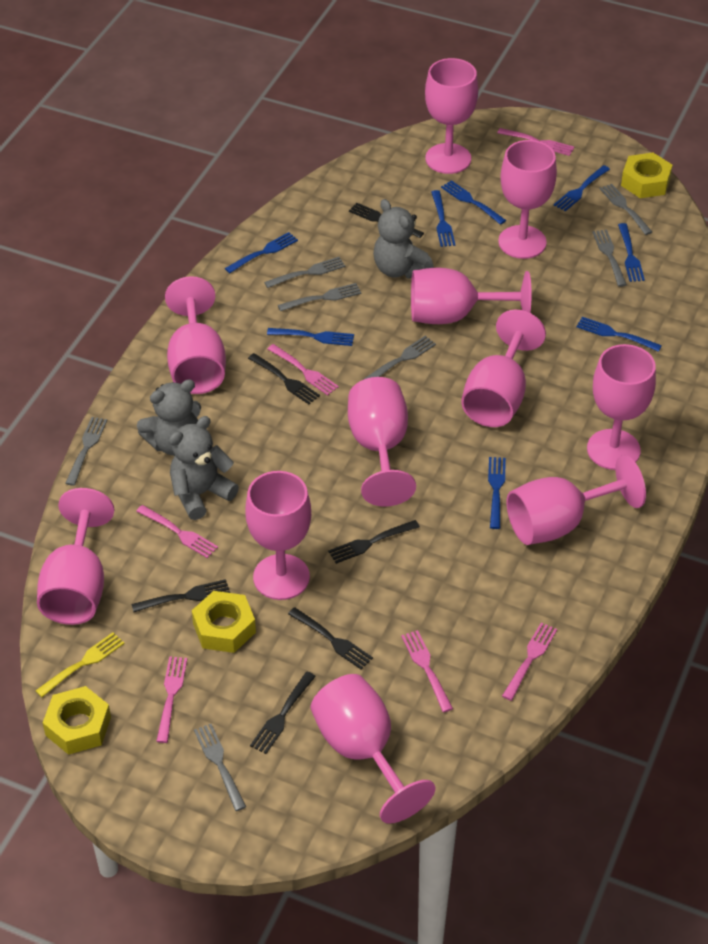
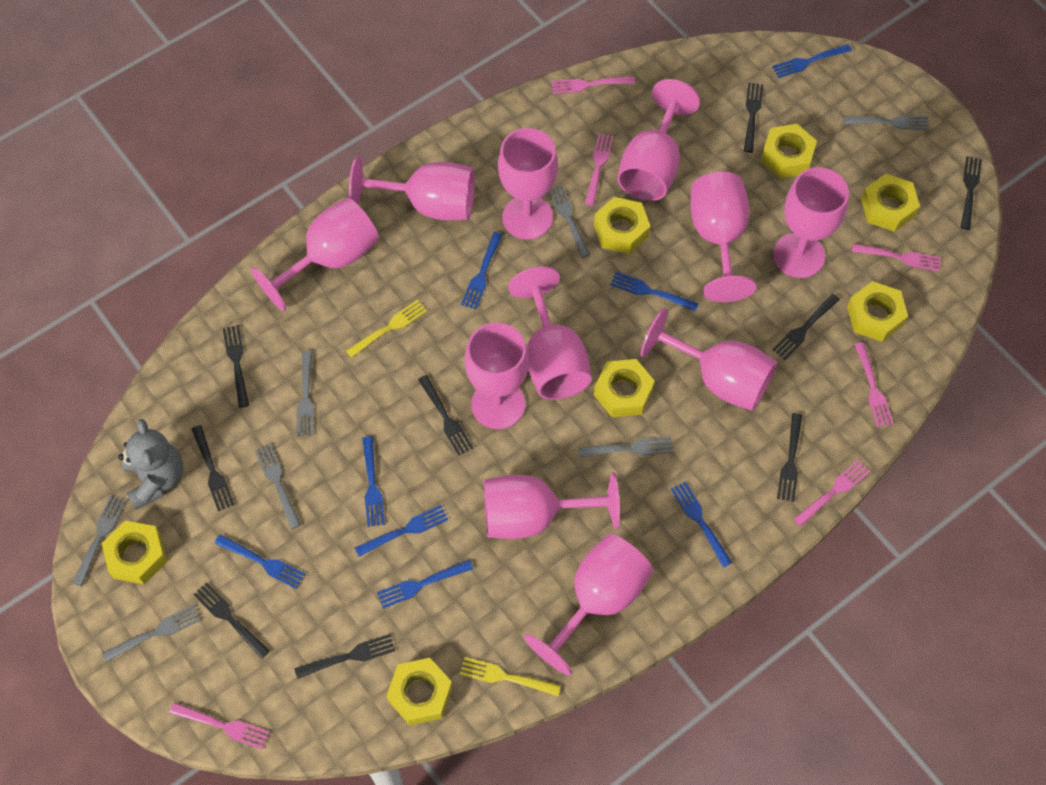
black fork: 6 -> 9
grey teddy bear: 3 -> 1
yellow fork: 1 -> 2
yellow nut: 3 -> 7

